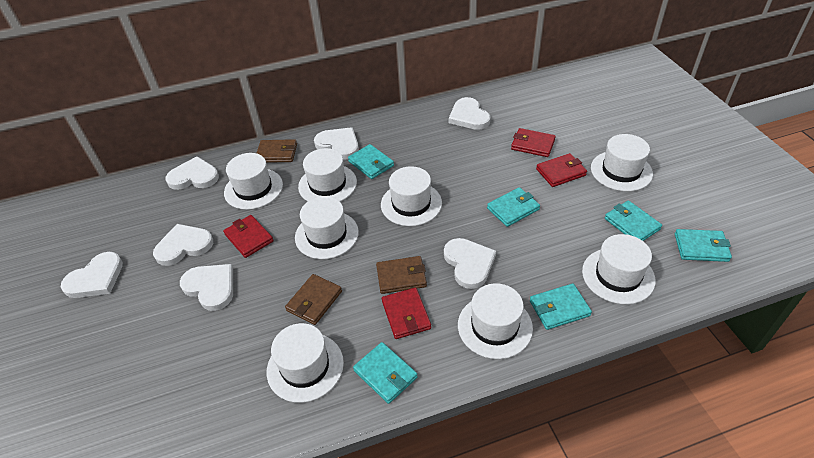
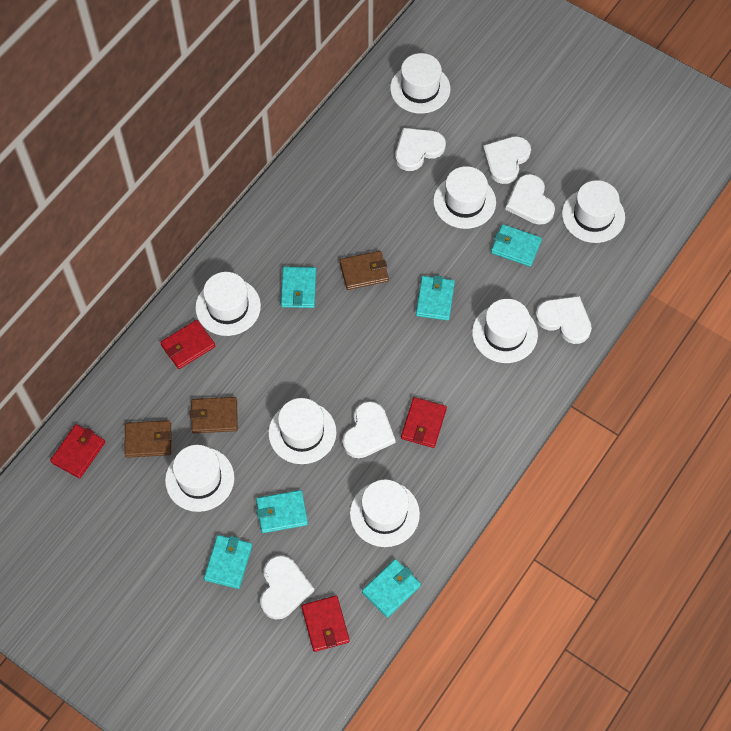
white heart: 7 -> 6

